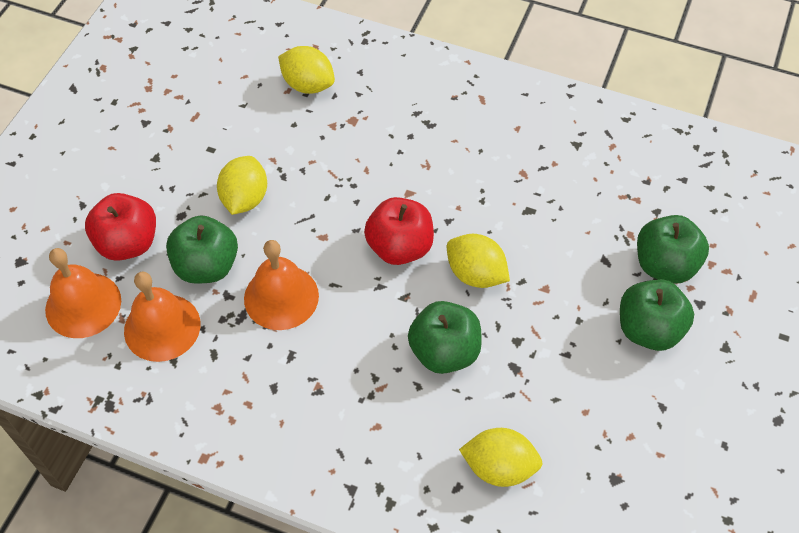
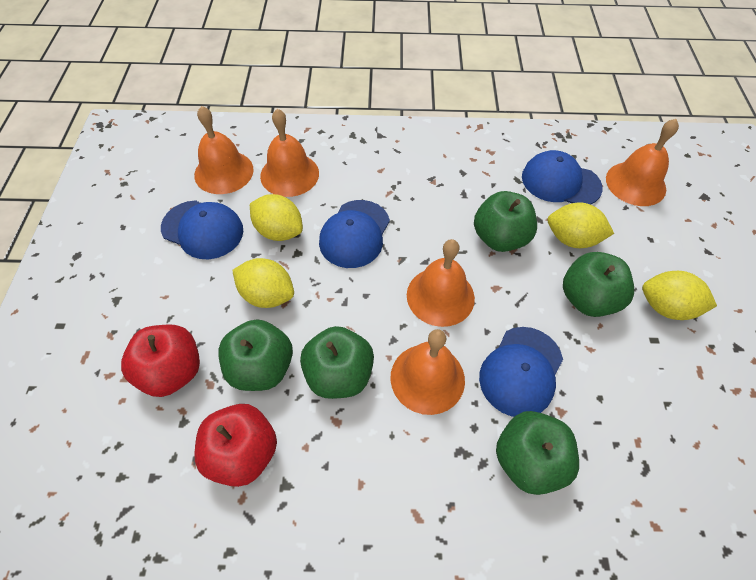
blue cap: 0 -> 4
green apple: 4 -> 5
orange bell: 3 -> 5

